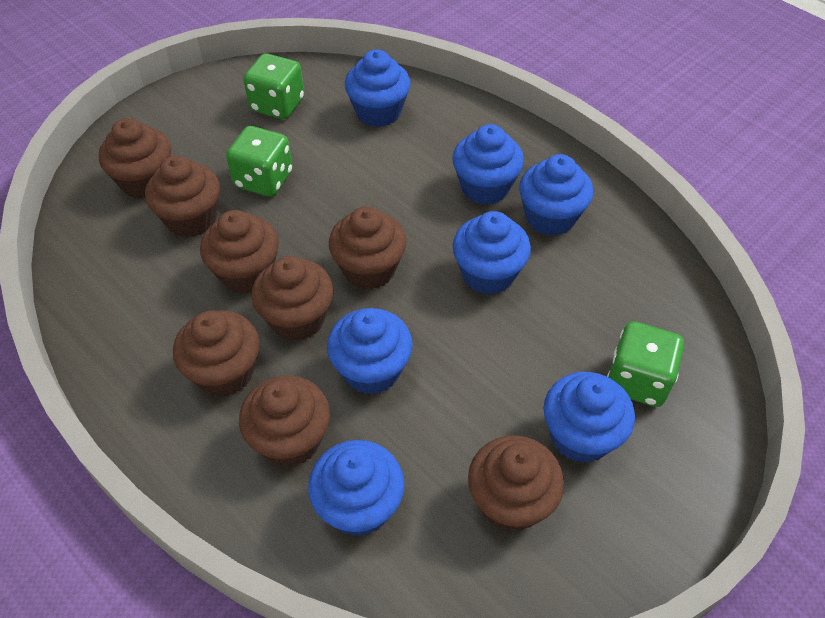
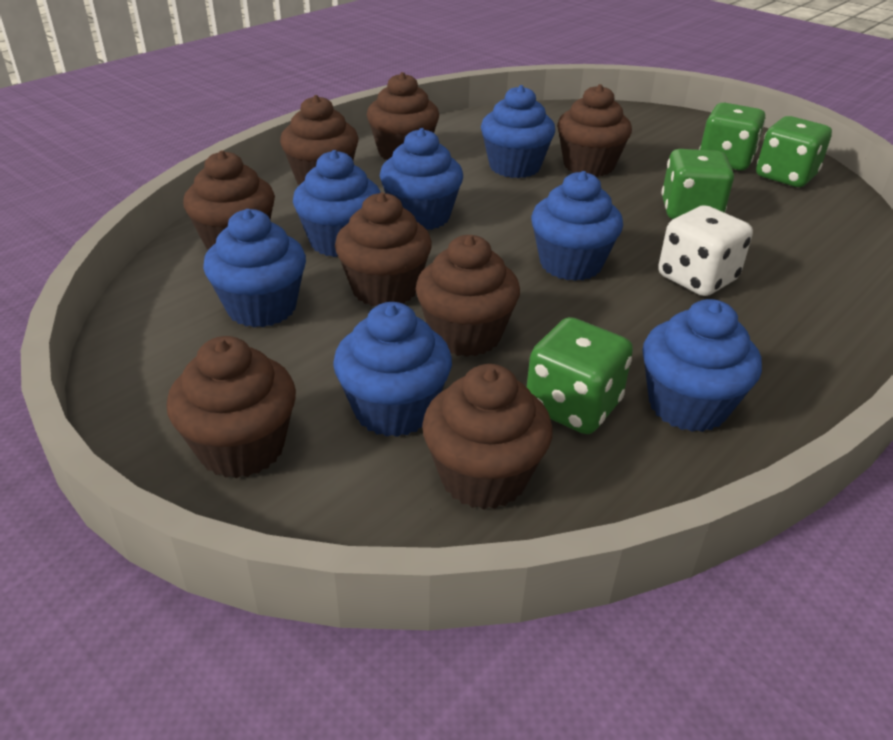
green dice: 3 -> 4
white dice: 0 -> 1

